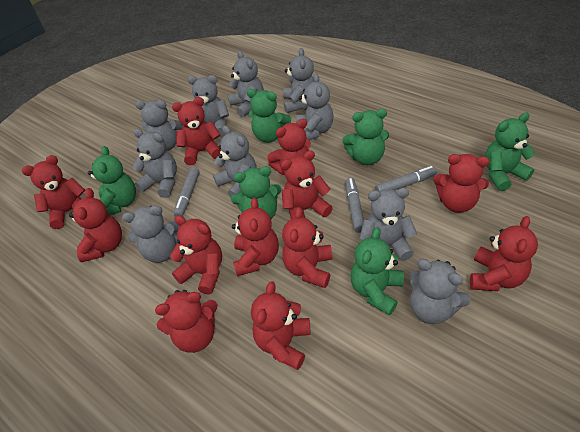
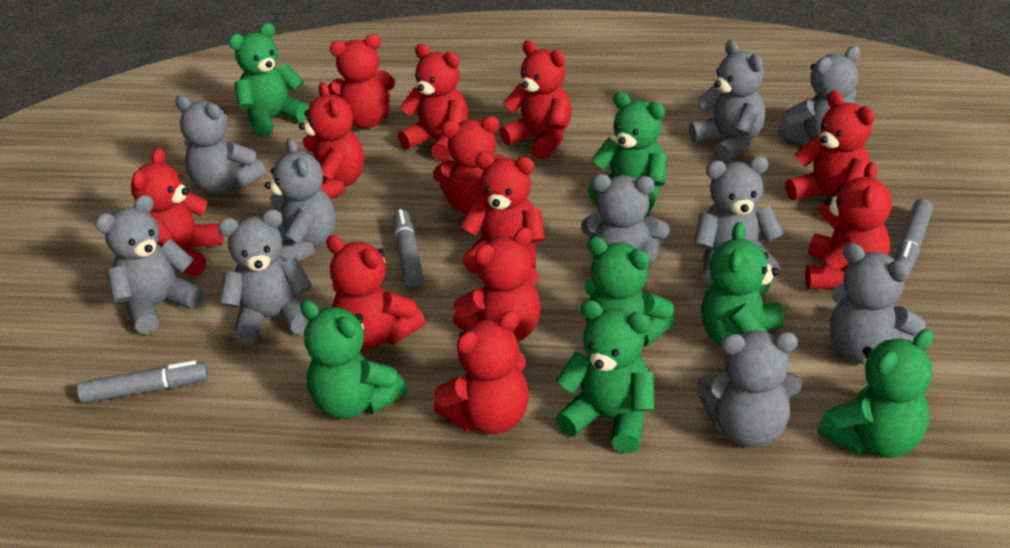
green teddy bear: 6 -> 7

